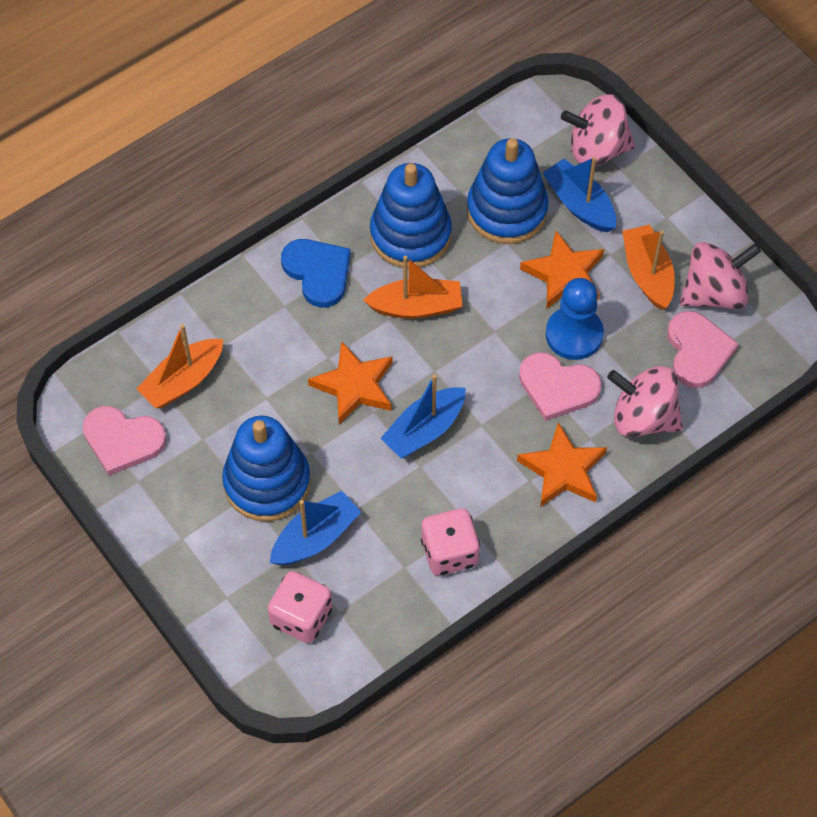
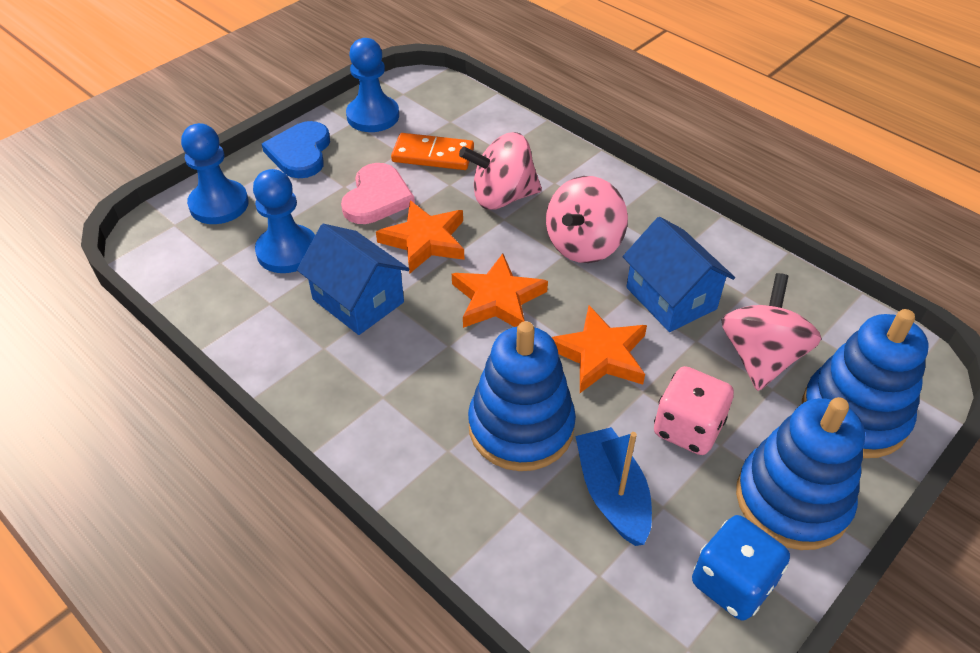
blue boat: 3 -> 1
blue dice: 0 -> 1
blue house: 0 -> 2
blue pawn: 1 -> 3
orange boat: 3 -> 0
orange domino: 0 -> 1
pink dice: 2 -> 1
pink heart: 3 -> 1

